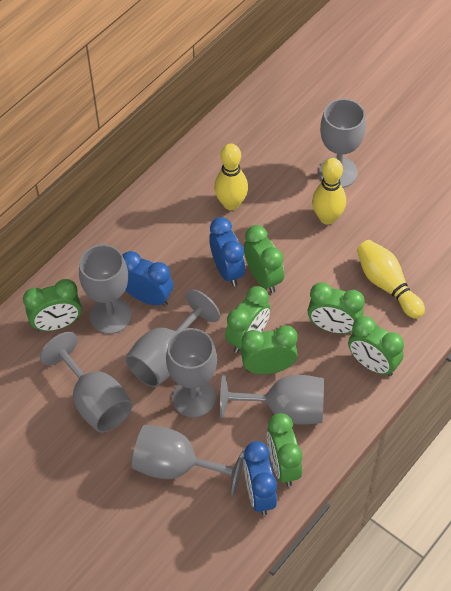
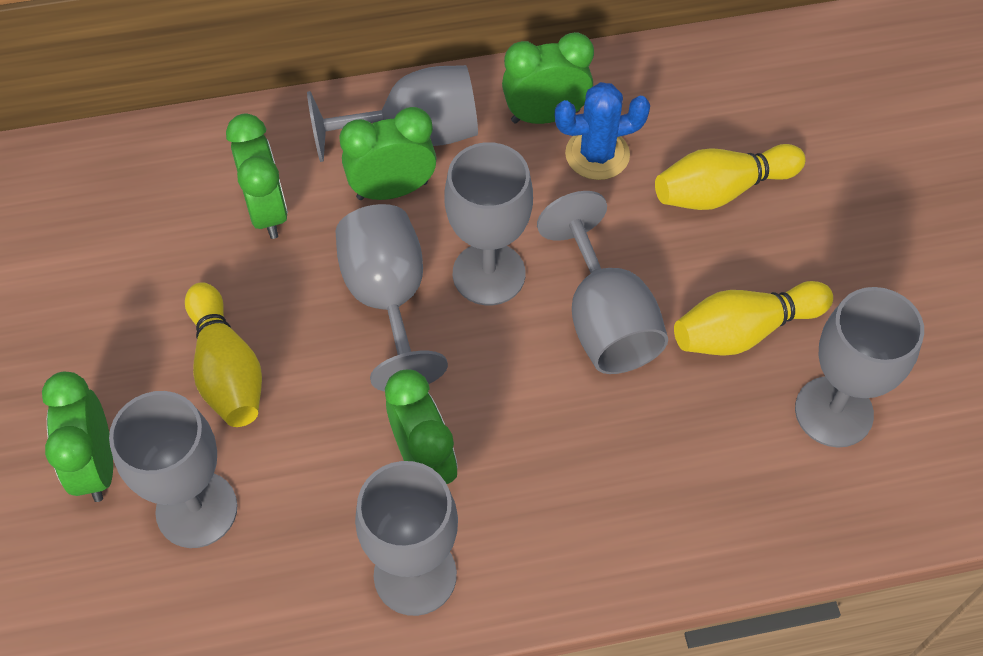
blue cactus: 0 -> 1
blue clock: 3 -> 0
green clock: 7 -> 5

